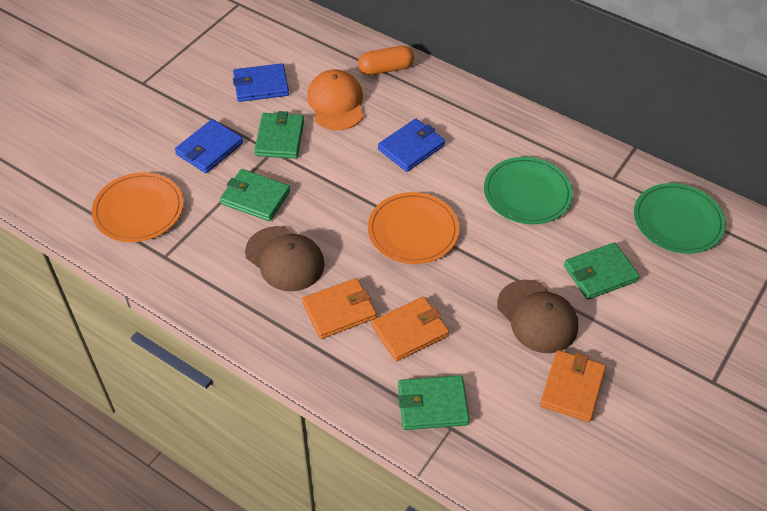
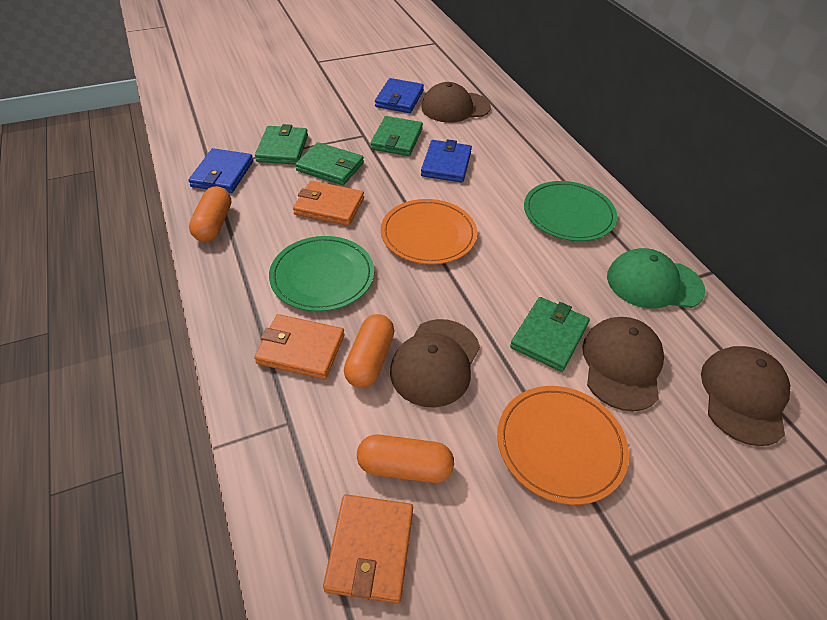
brown cap: 2 -> 4
green cap: 0 -> 1
orange cap: 1 -> 0
orange capsule: 1 -> 3

